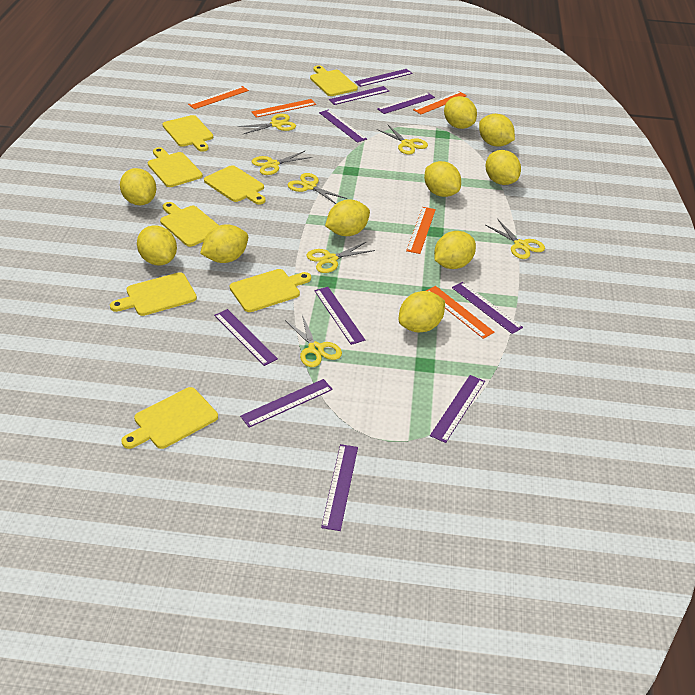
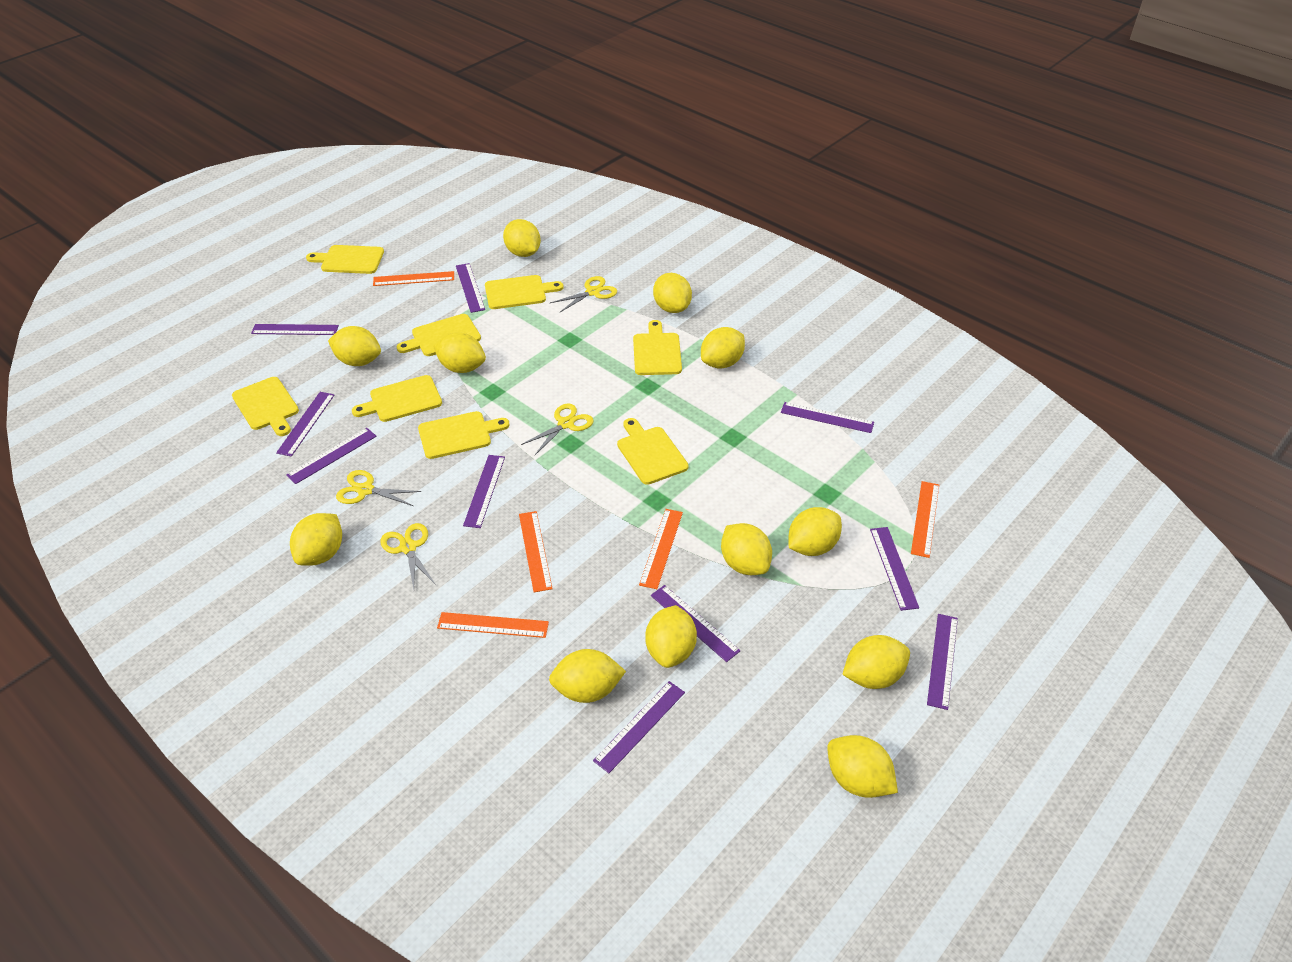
yellow lemon: 10 -> 12
yellow scissors: 7 -> 4

